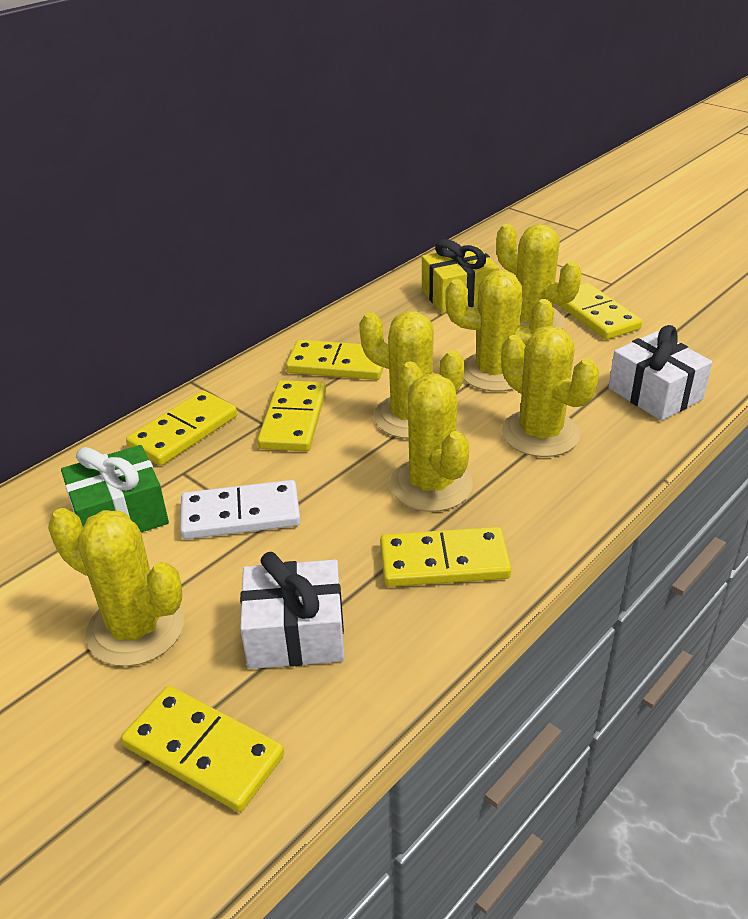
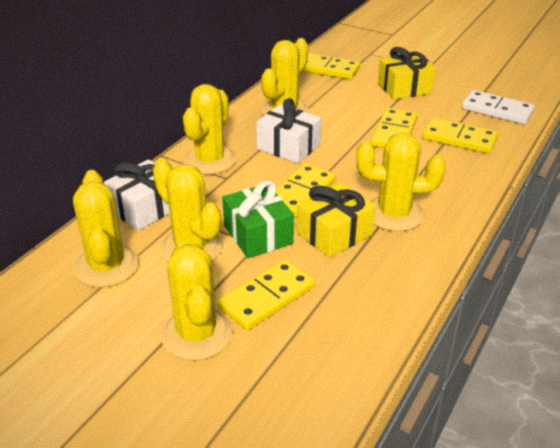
yellow domino: 6 -> 5
yellow gift: 1 -> 2

